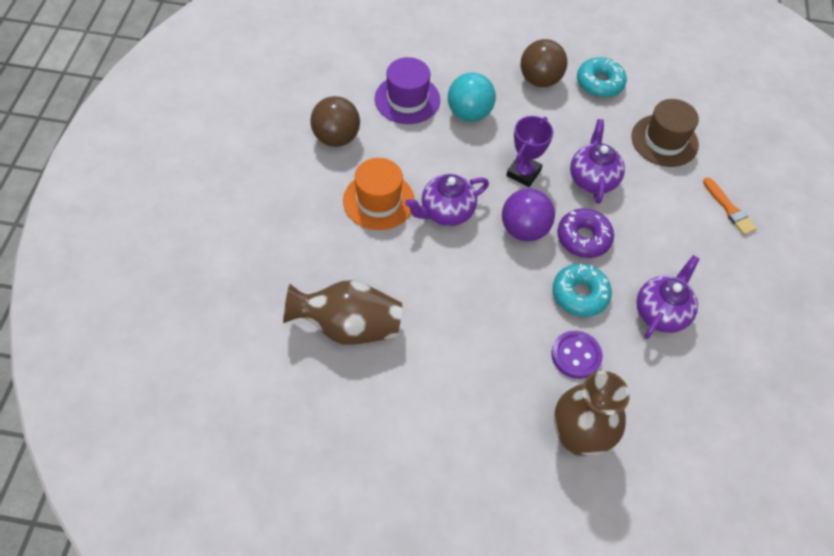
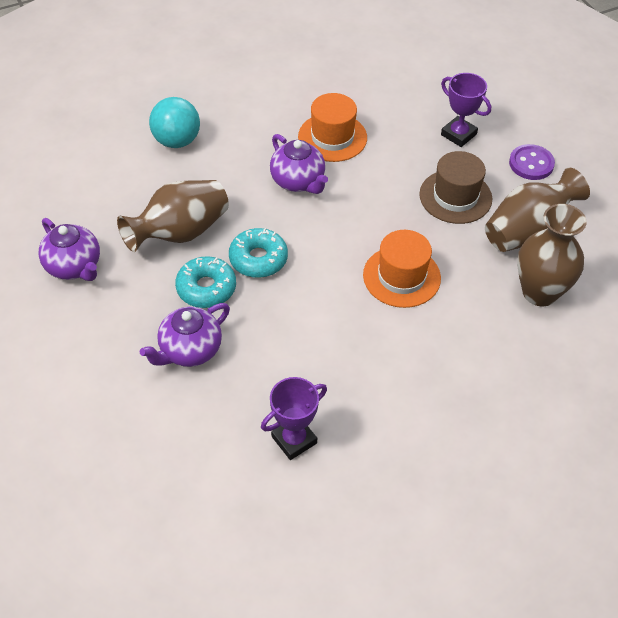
brown ball: 2 -> 0
brown vase: 2 -> 3
orange brush: 1 -> 0
orange hat: 1 -> 2
purple ball: 1 -> 0
purple donut: 1 -> 0
purple hat: 1 -> 0
purple trophy: 1 -> 2

